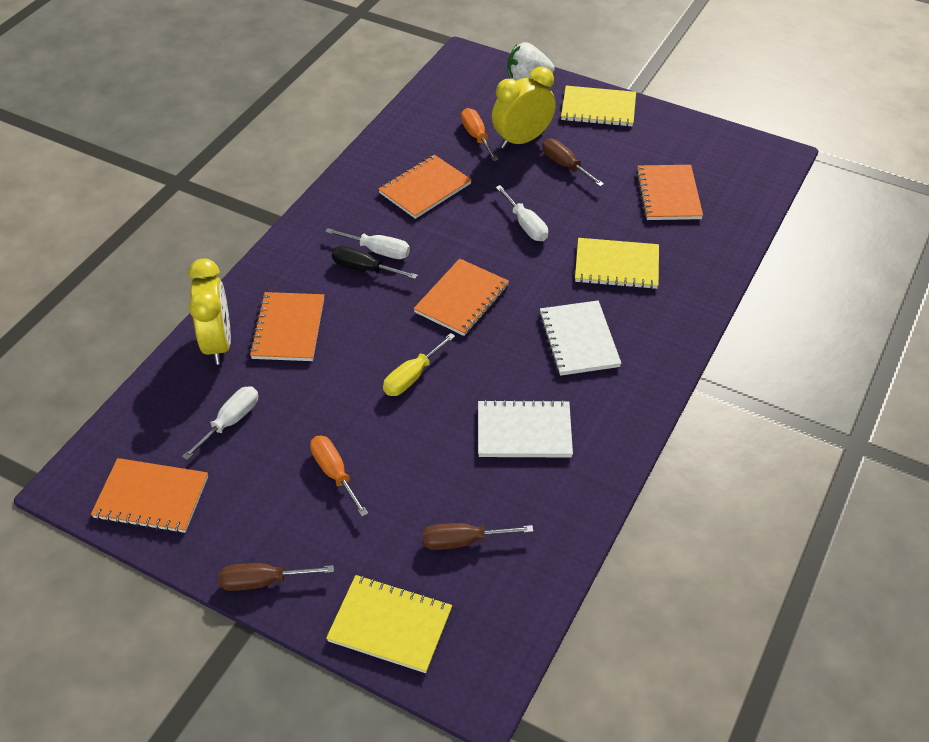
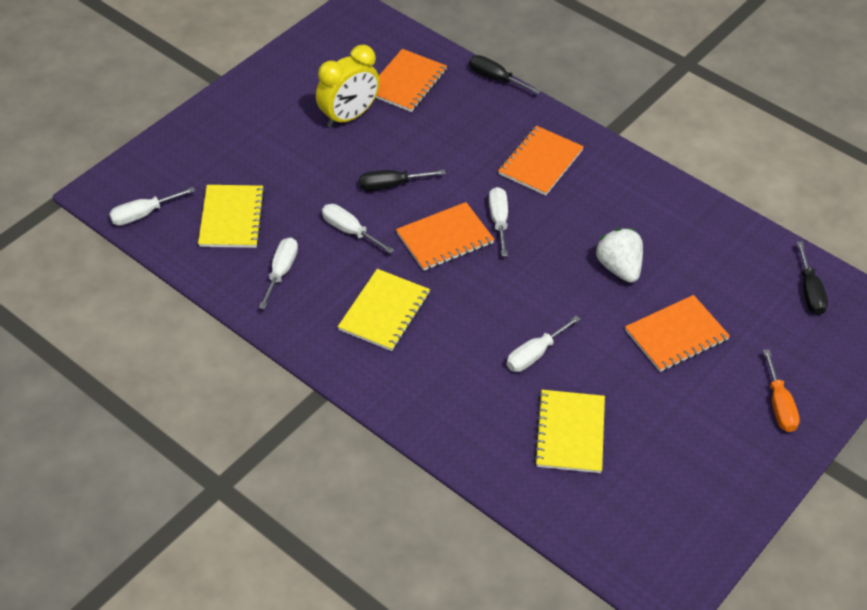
black screwdriver: 1 -> 3
brown screwdriver: 3 -> 0
orange notebook: 5 -> 4
orange screwdriver: 2 -> 1
white notebook: 2 -> 0
white screwdriver: 3 -> 5
yellow clock: 2 -> 1
yellow screwdriver: 1 -> 0

